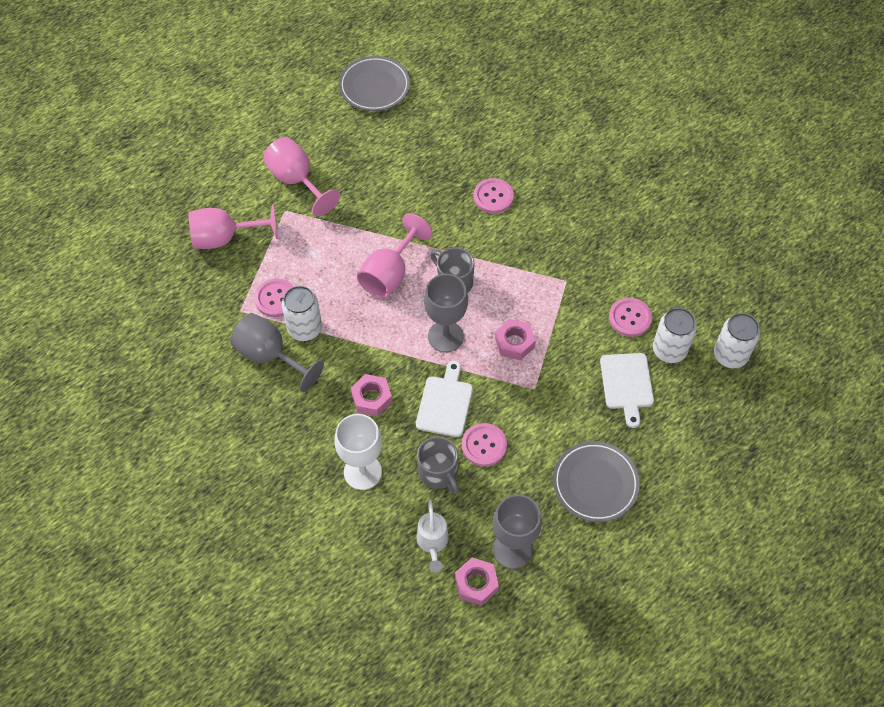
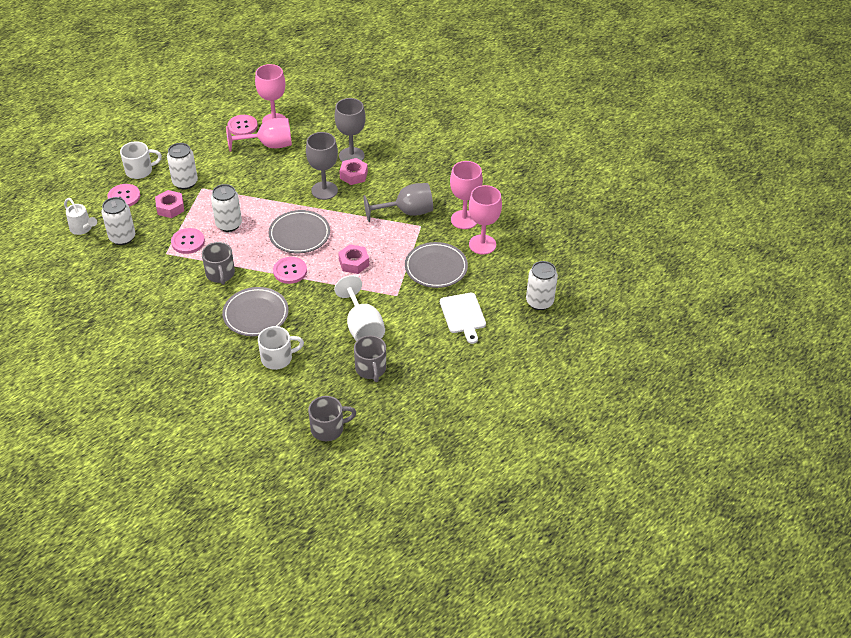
grey mug: 2 -> 3
grey plate: 2 -> 3
pink goblet: 3 -> 4
white can: 3 -> 4
white cutting board: 2 -> 1
white mug: 0 -> 2

